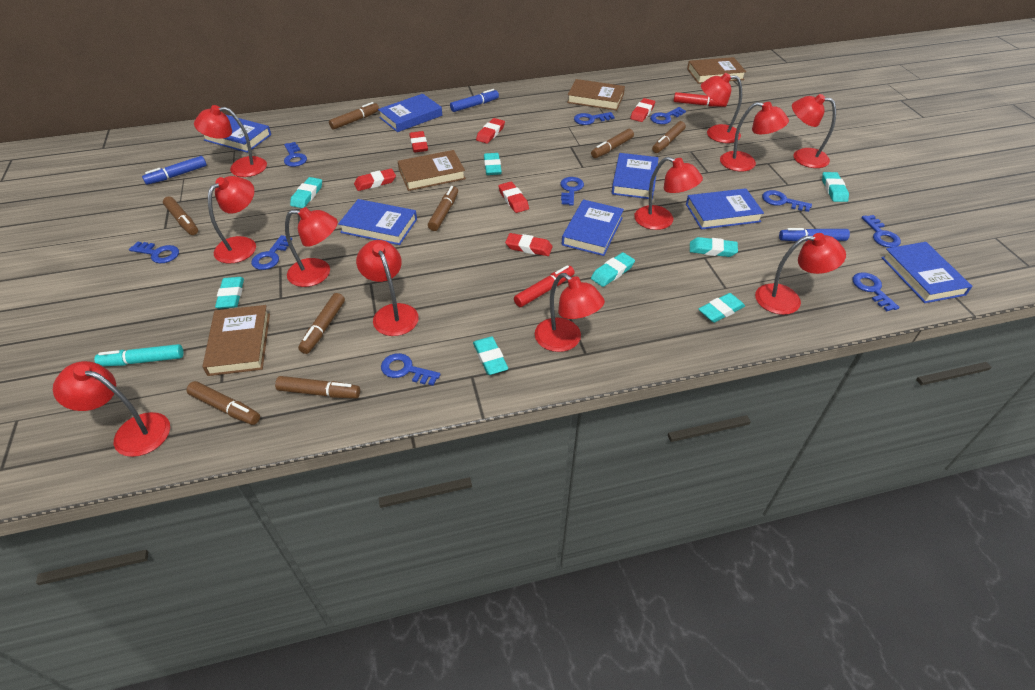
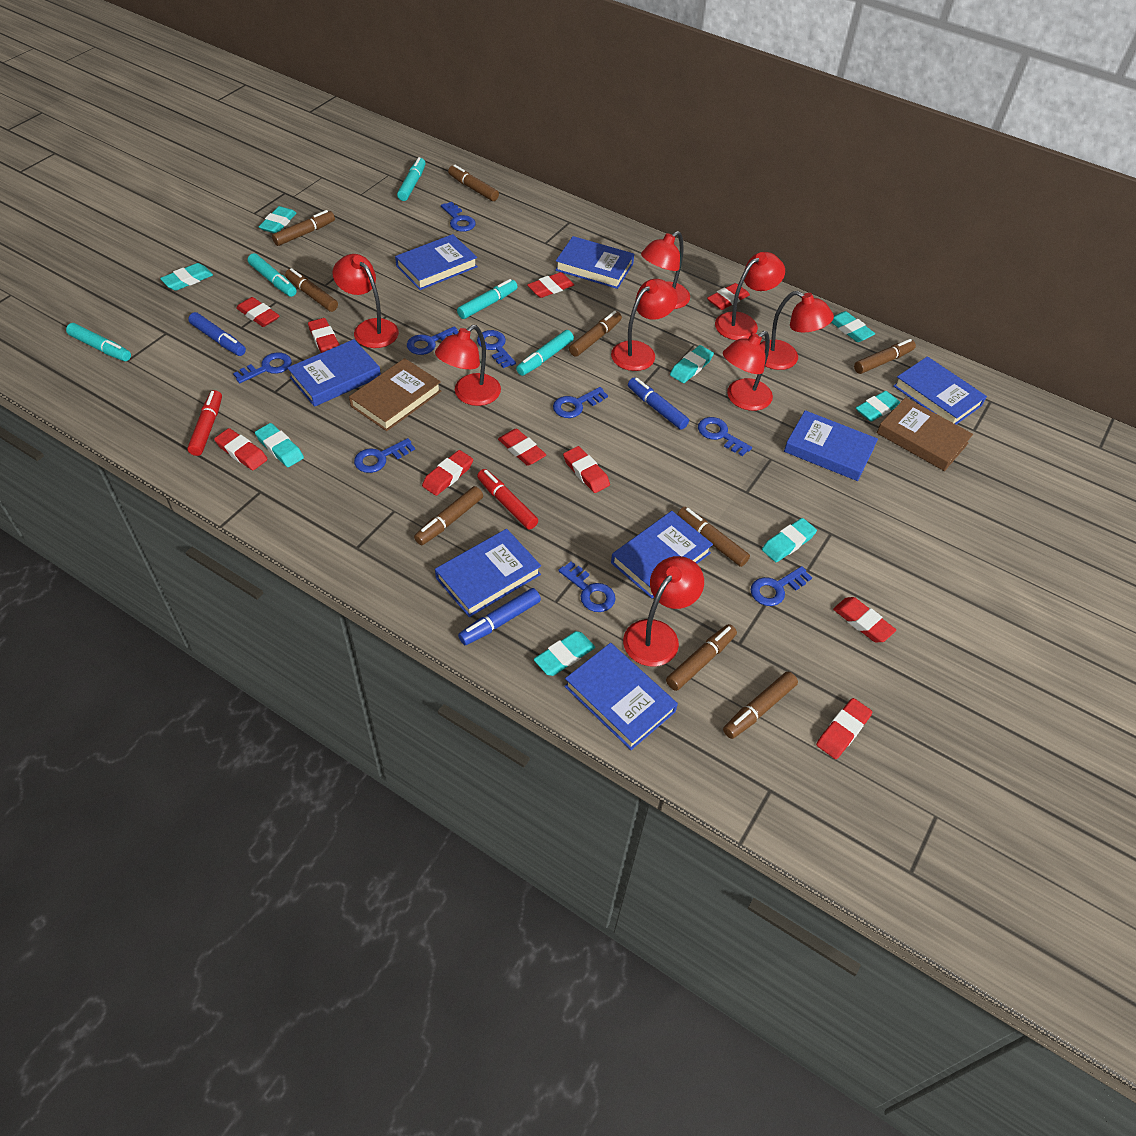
blue book: 7 -> 8
blue key: 10 -> 9
brown book: 4 -> 2
brown marker: 8 -> 9
red eraser: 6 -> 10
red lamp: 11 -> 8
turquoise marker: 1 -> 5

